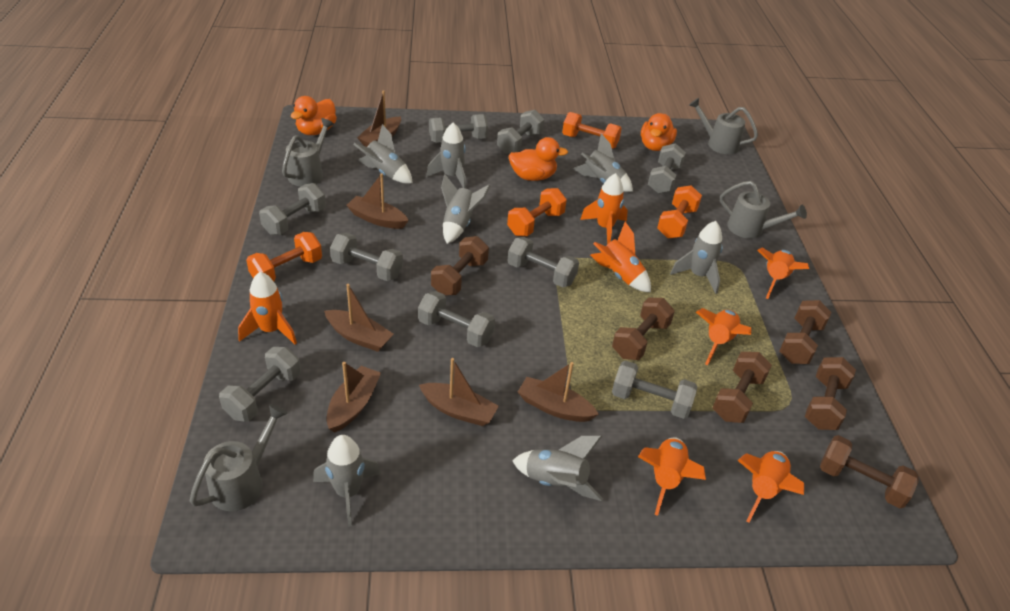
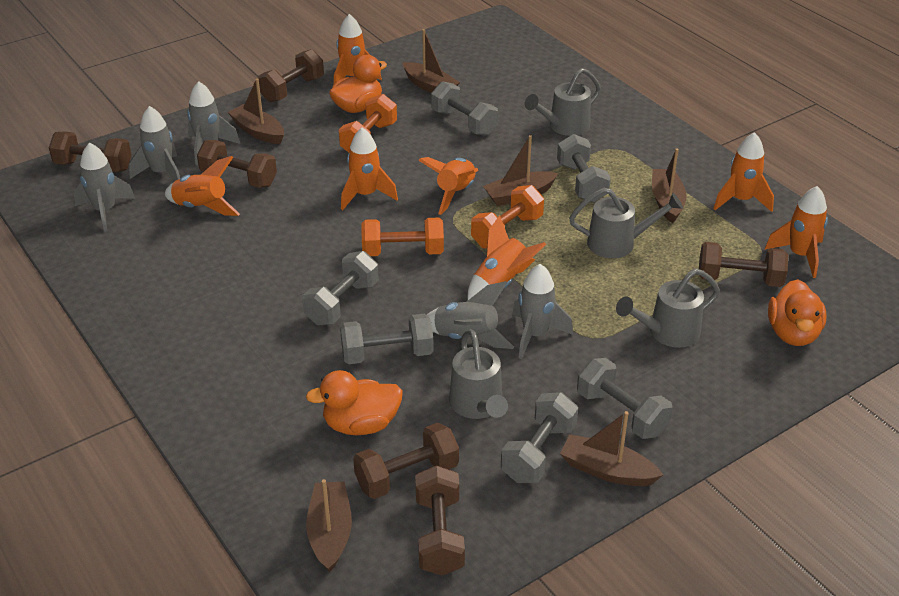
grey dumbbell: 9 -> 6
grey rocket: 7 -> 5
orange dumbbell: 4 -> 3

